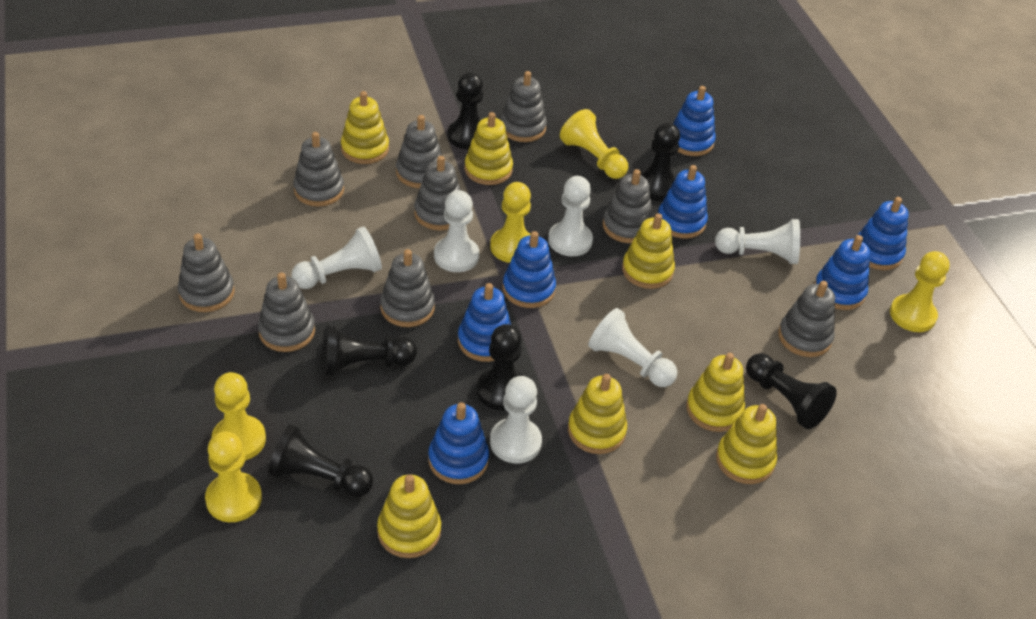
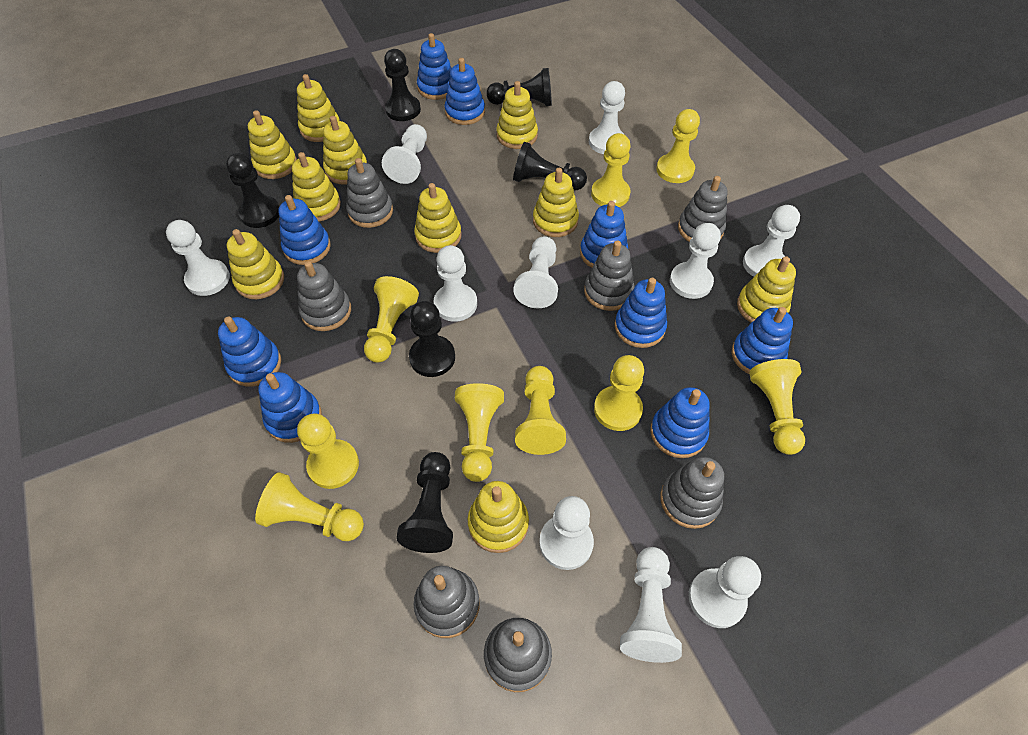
blue stacking toy: 7 -> 9
grey stacking toy: 9 -> 7
white pawn: 6 -> 10
yellow pawn: 5 -> 9
yellow stacking toy: 7 -> 10

